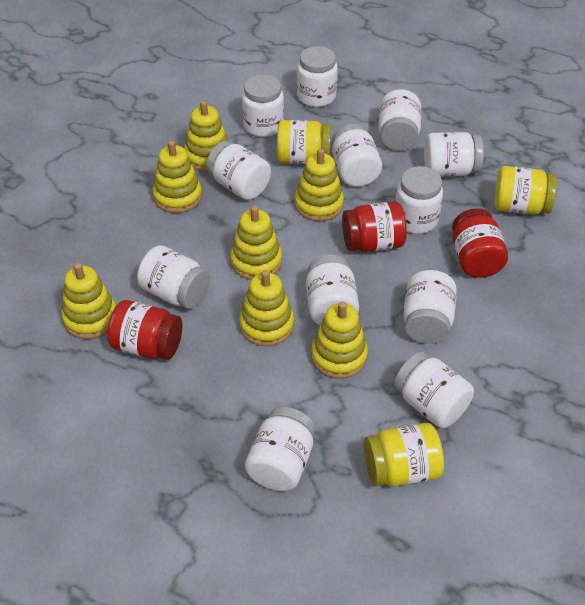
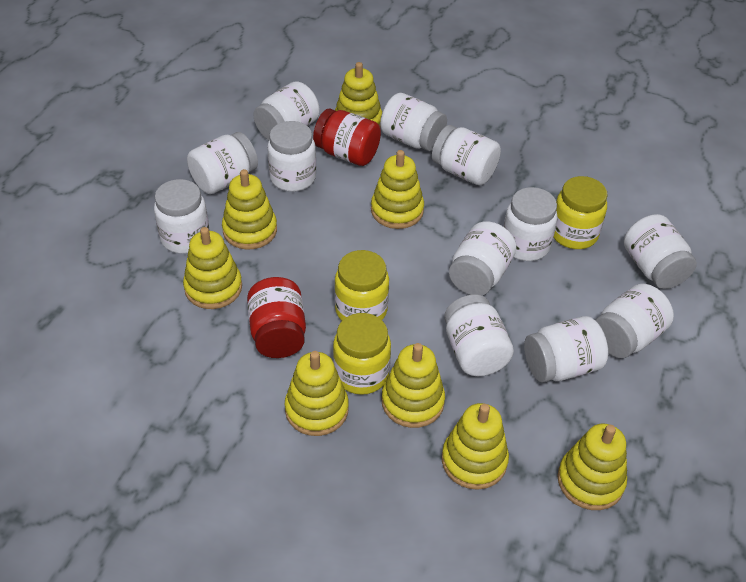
red jar: 3 -> 2
yellow stacking toy: 7 -> 8

